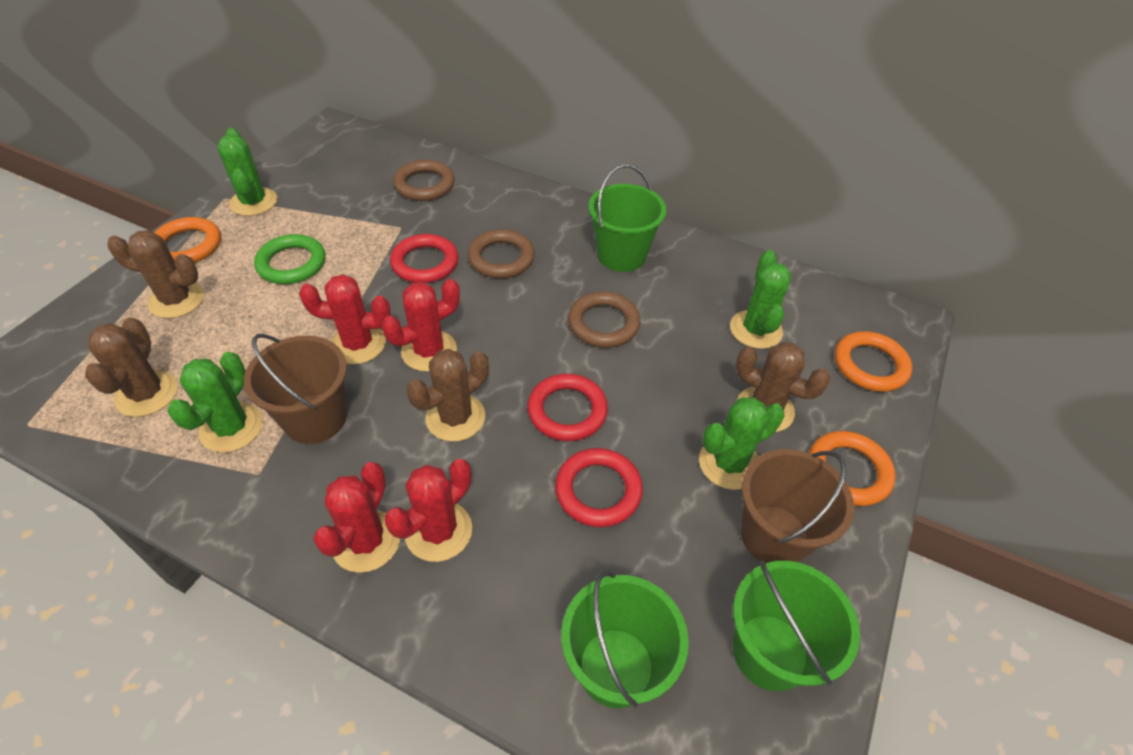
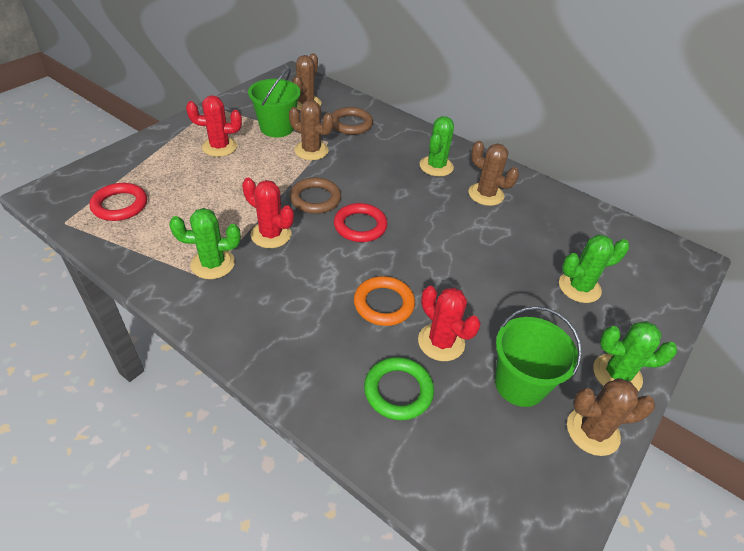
brown bucket: 2 -> 0
brown ring: 3 -> 2
green bucket: 3 -> 2
orange ring: 3 -> 1
red cactus: 4 -> 3
red ring: 3 -> 2

